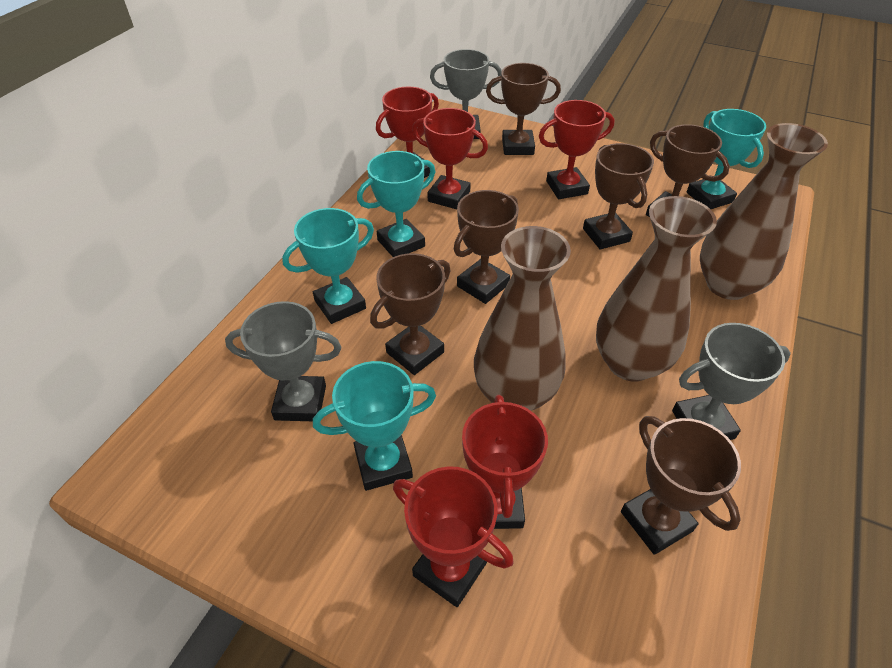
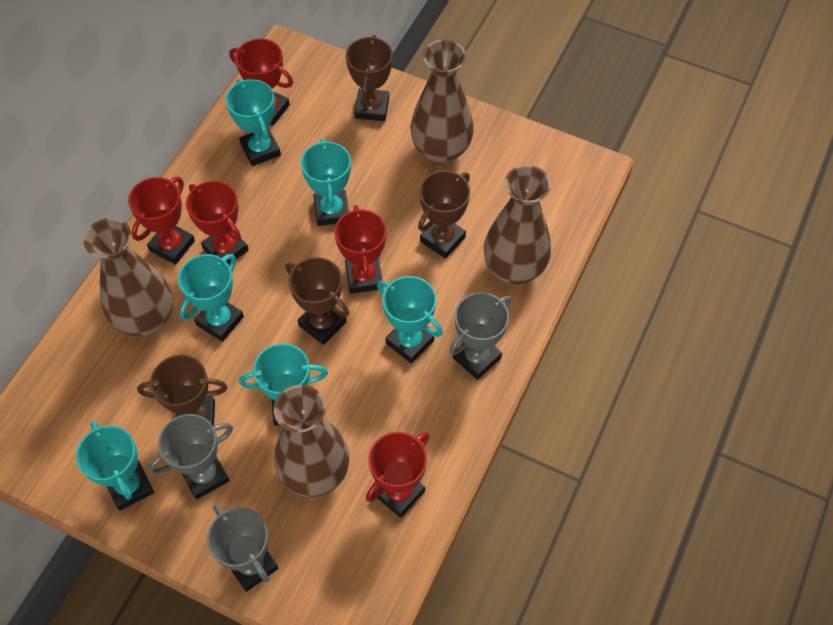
brown trophy: 6 -> 4
brown vase: 3 -> 4
turquoise trophy: 4 -> 6

